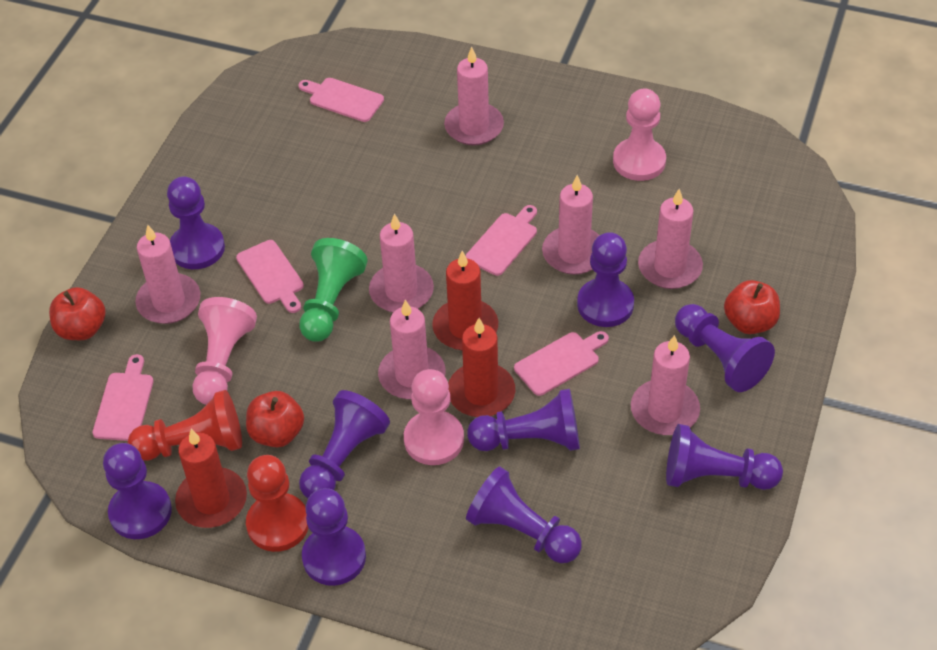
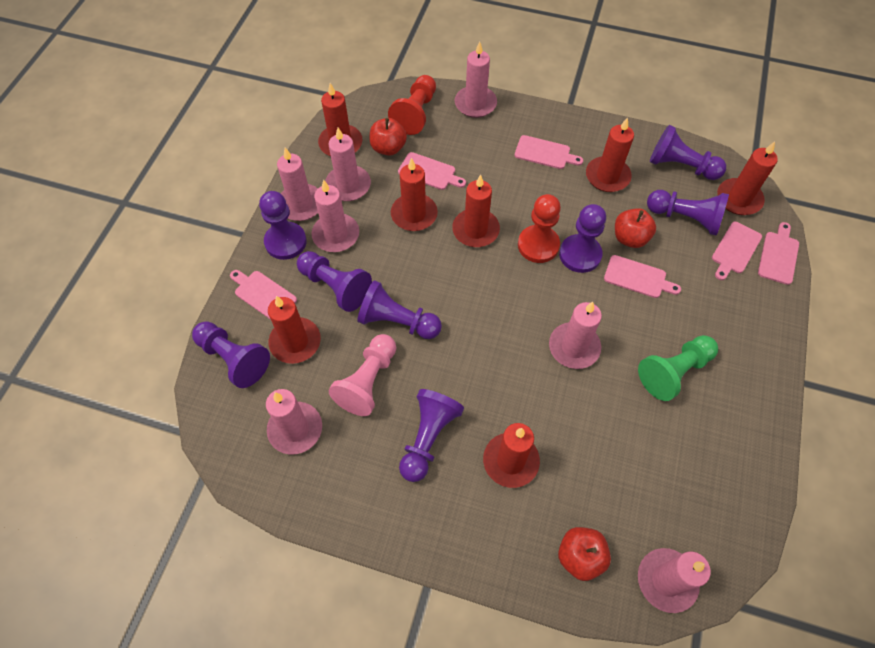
pink cutting board: 5 -> 6
pink pawn: 3 -> 1
purple pawn: 9 -> 8
red candle: 3 -> 7

